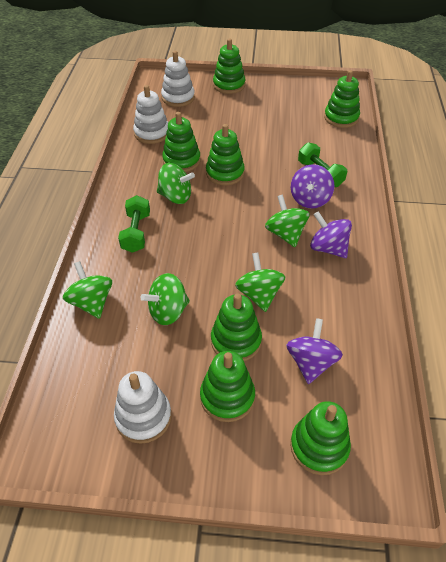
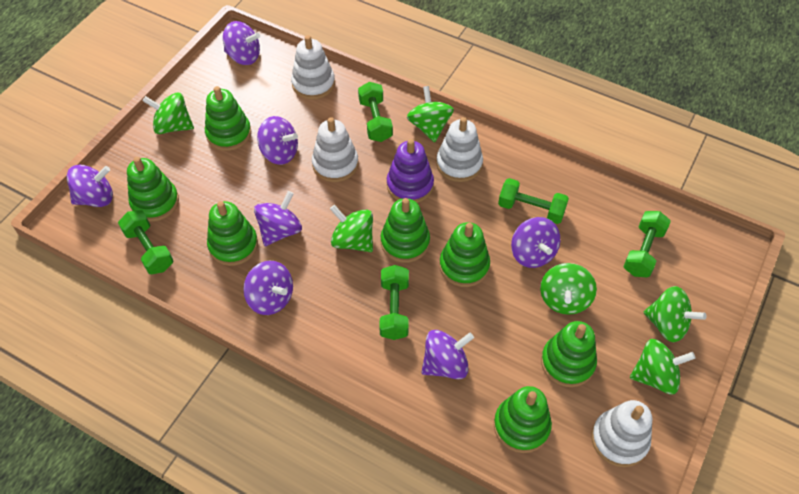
green dumbbell: 2 -> 5
green spinning top: 5 -> 6
purple spinning top: 3 -> 7
purple stacking toy: 0 -> 1
white stacking toy: 3 -> 4

